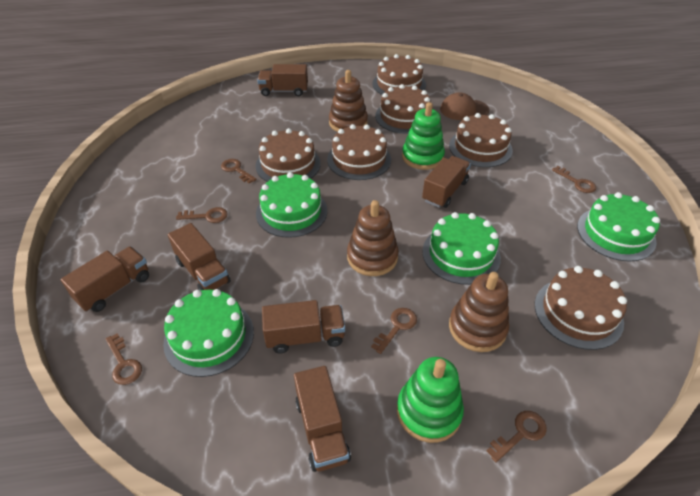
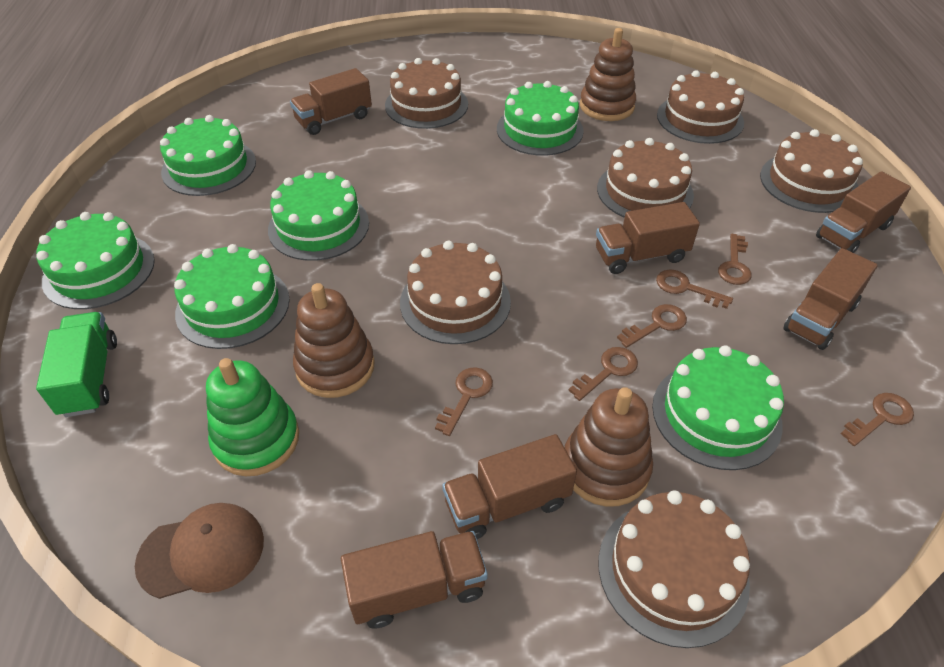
green cake: 4 -> 6
green stacking toy: 2 -> 1
green truck: 0 -> 1

